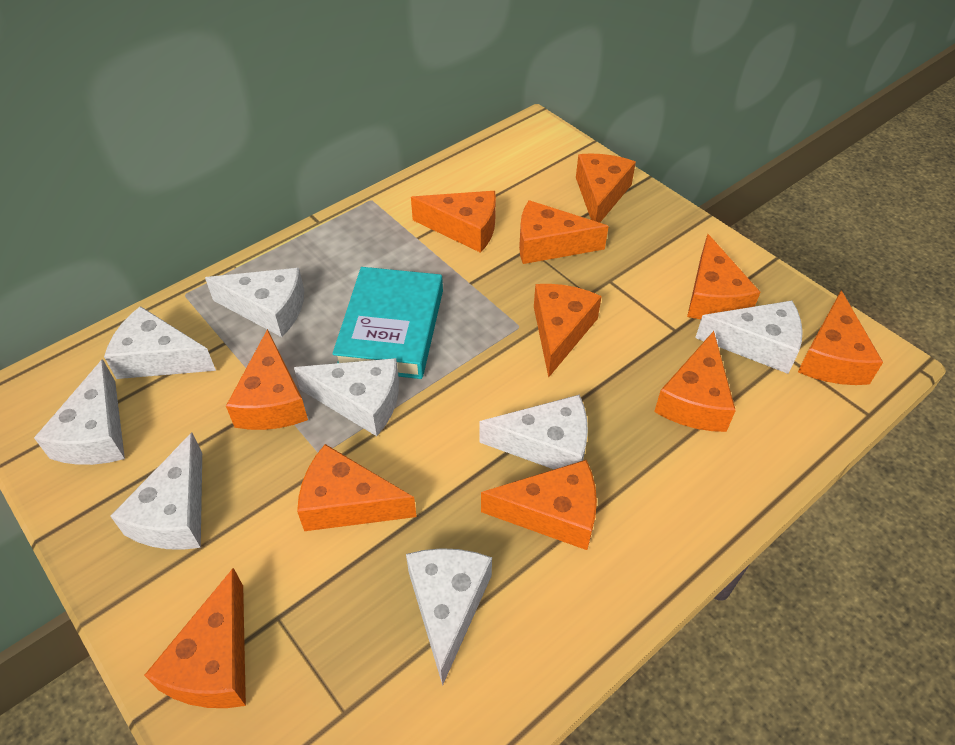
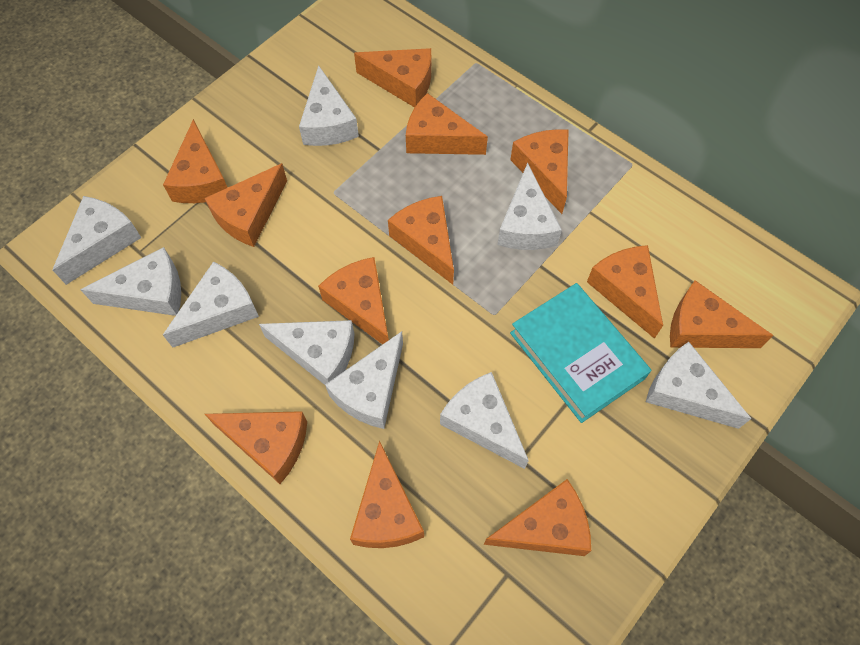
orange cheese: 11 -> 12
white cheese: 8 -> 9

